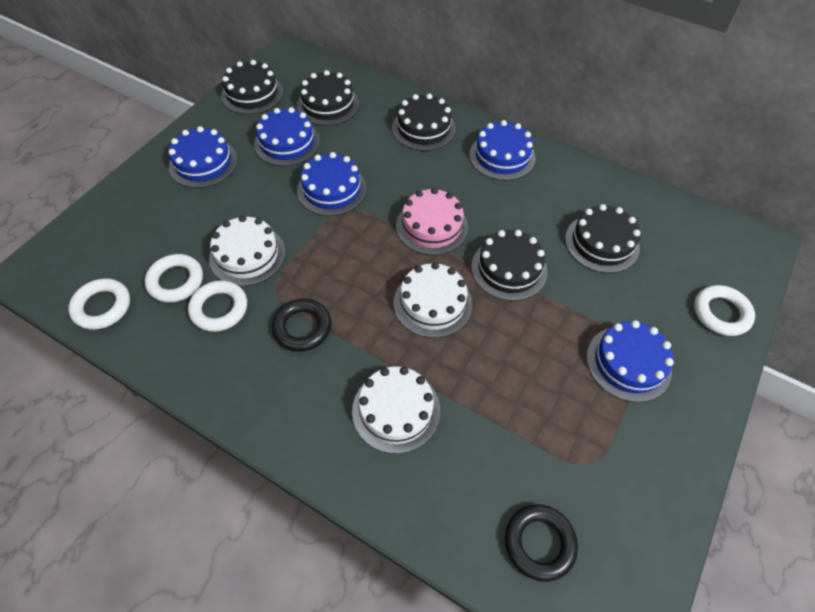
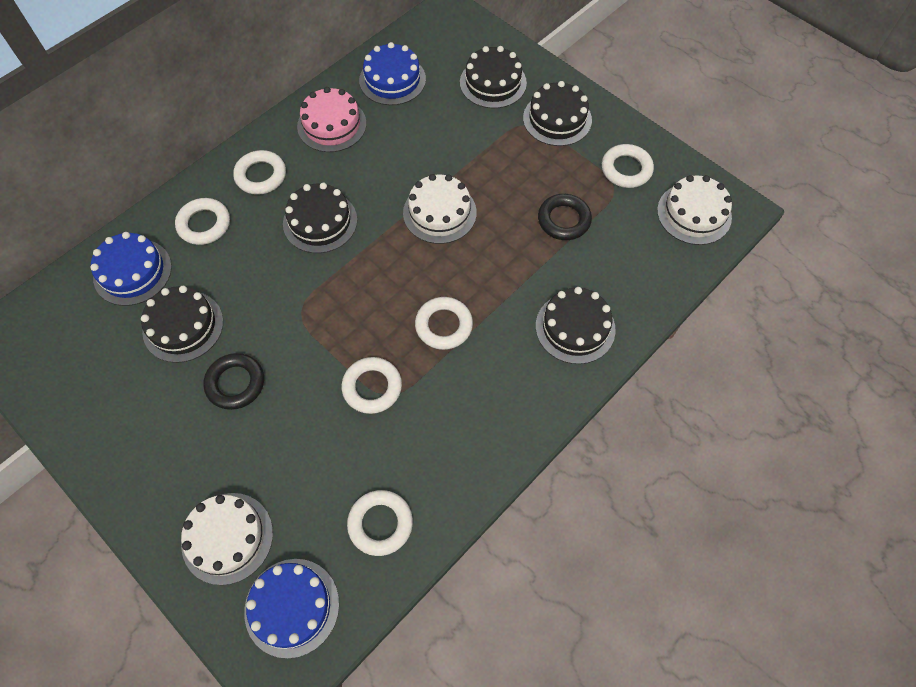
blue cake: 5 -> 3
white ring: 4 -> 6

